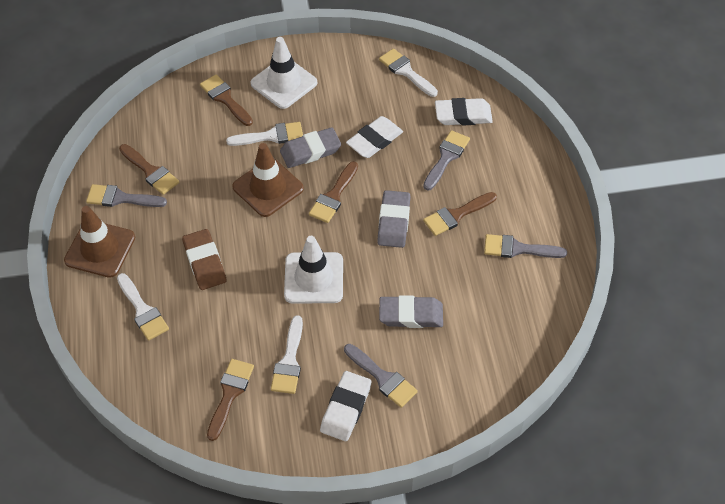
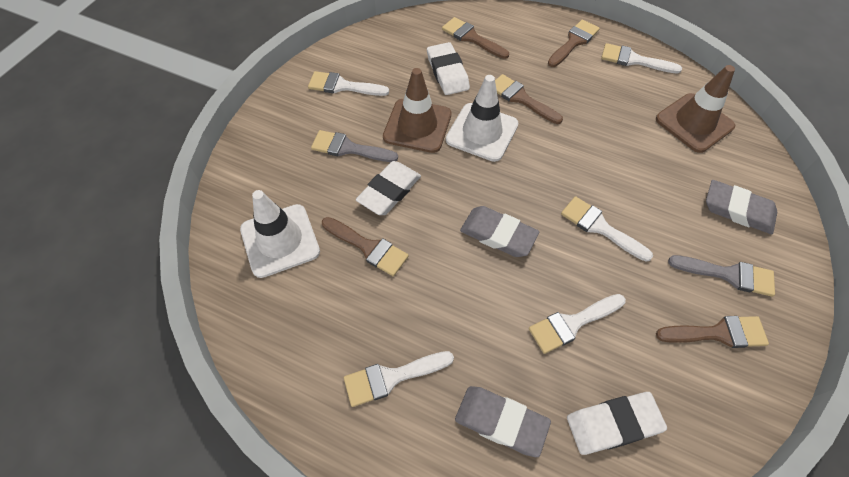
brown eraser: 1 -> 0
grey brush: 4 -> 2
white brush: 4 -> 5

